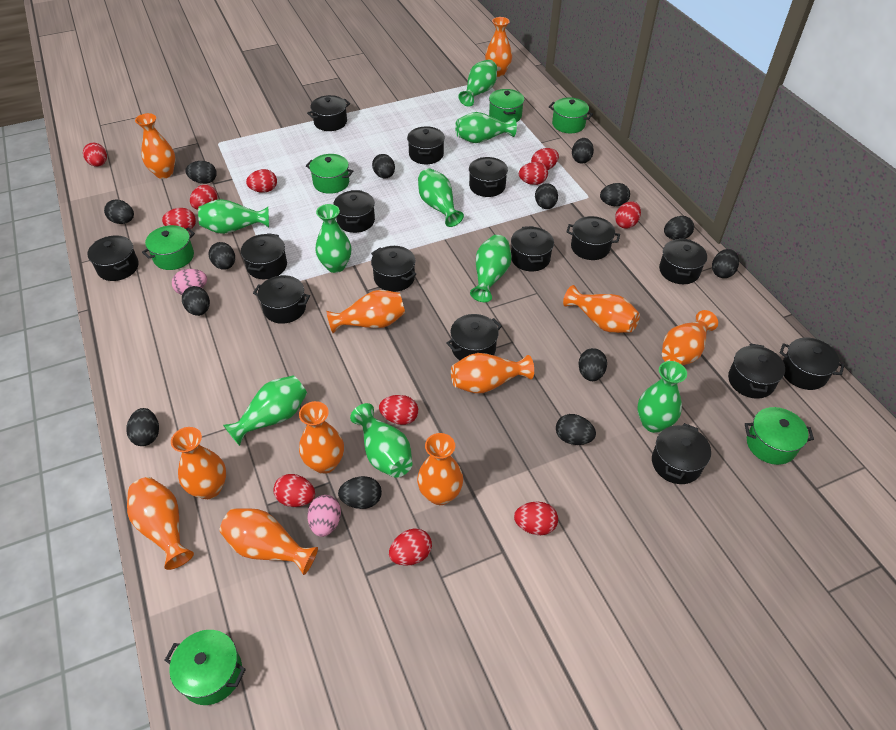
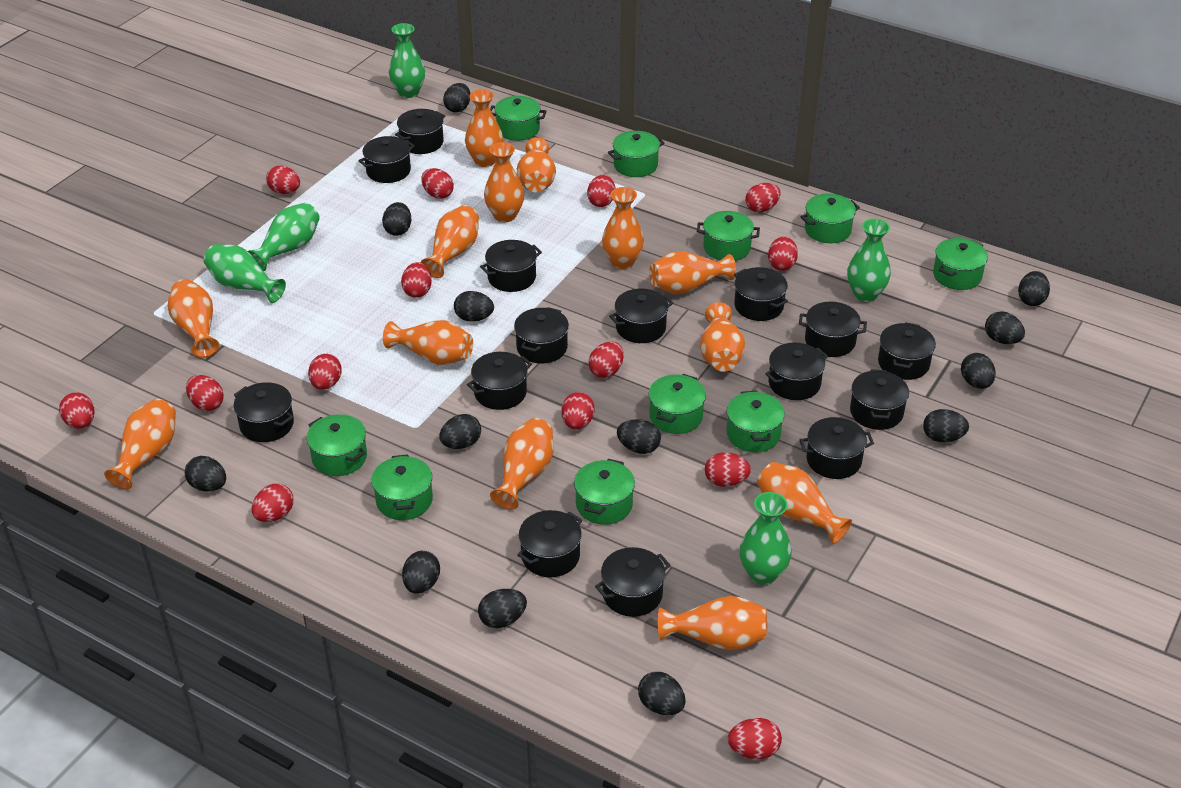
black egg: 14 -> 13
green pot: 6 -> 10
green vase: 9 -> 5
orange vase: 11 -> 13
pink egg: 2 -> 0
red egg: 11 -> 14

